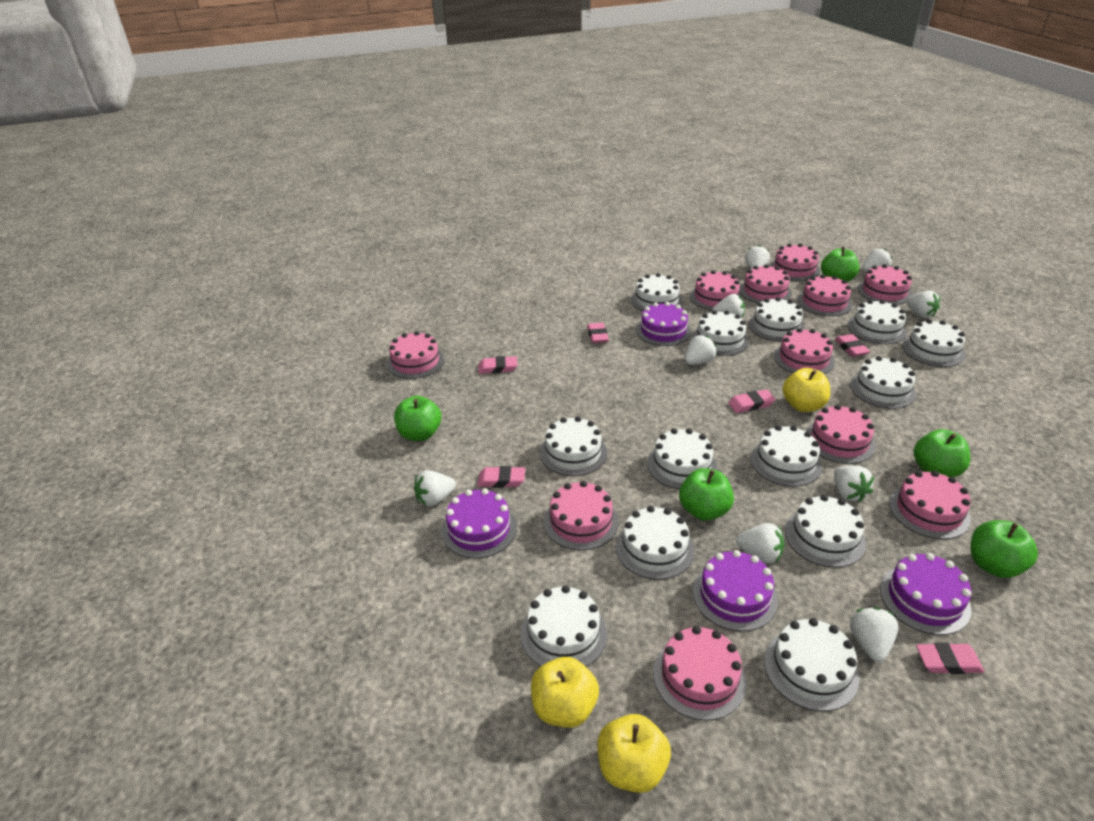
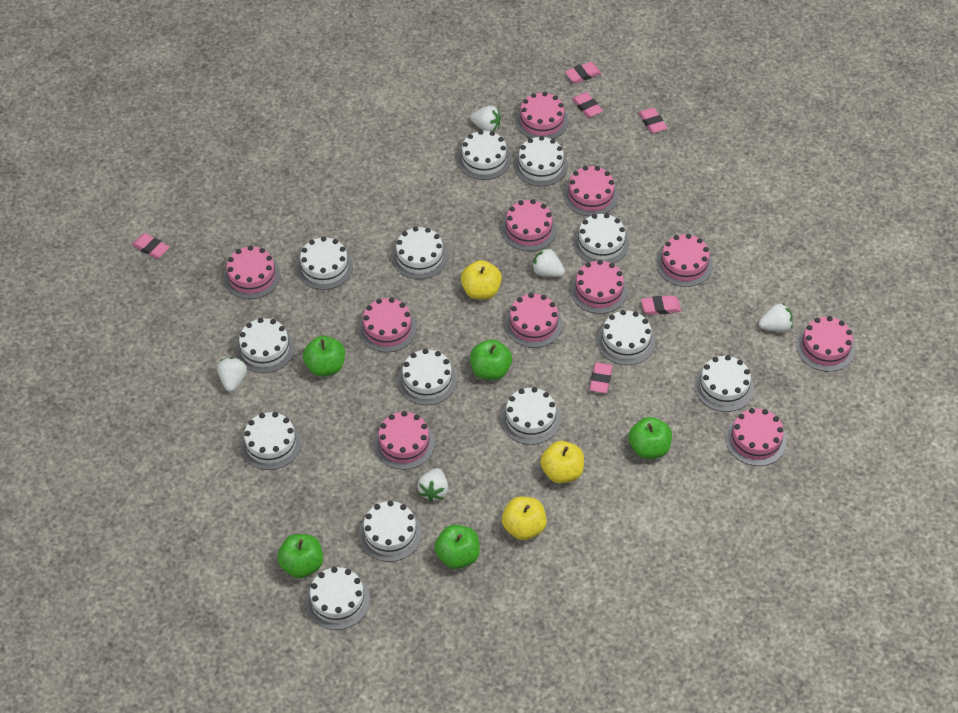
purple cake: 4 -> 0
white strawberry: 9 -> 5

